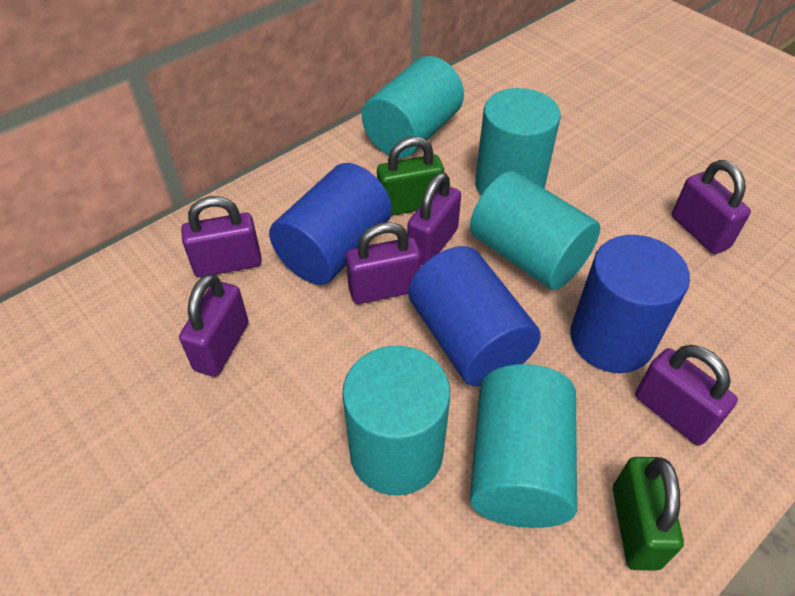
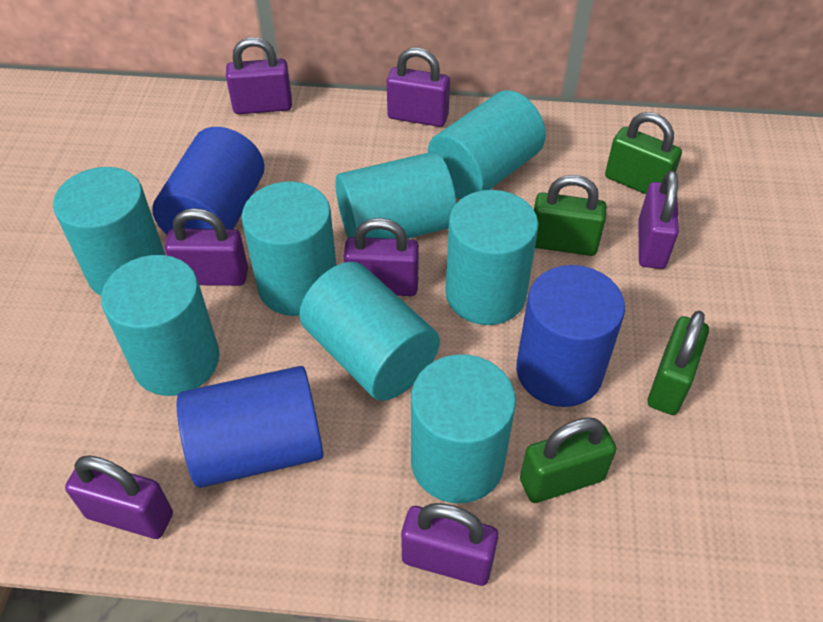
green padlock: 2 -> 4
purple padlock: 6 -> 7
turquoise cylinder: 5 -> 8

